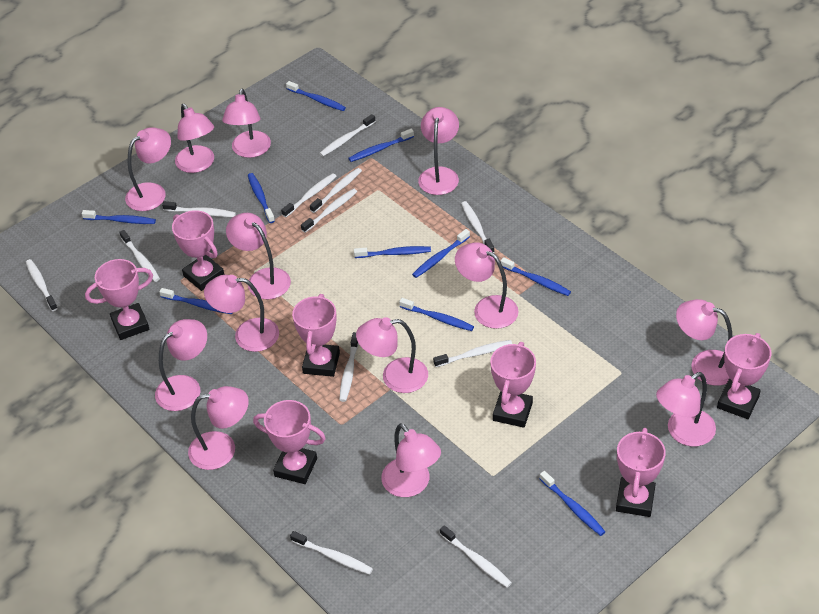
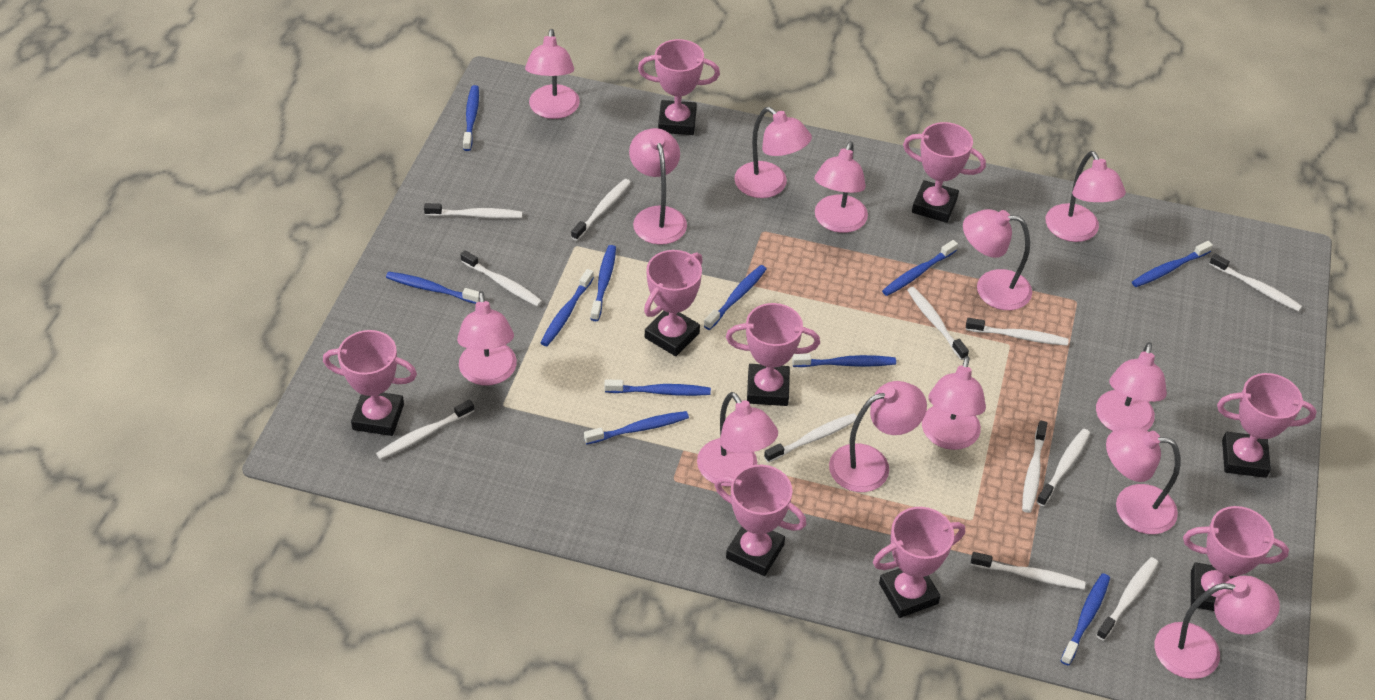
blue toothbrush: 10 -> 11
pink trophy: 7 -> 9

